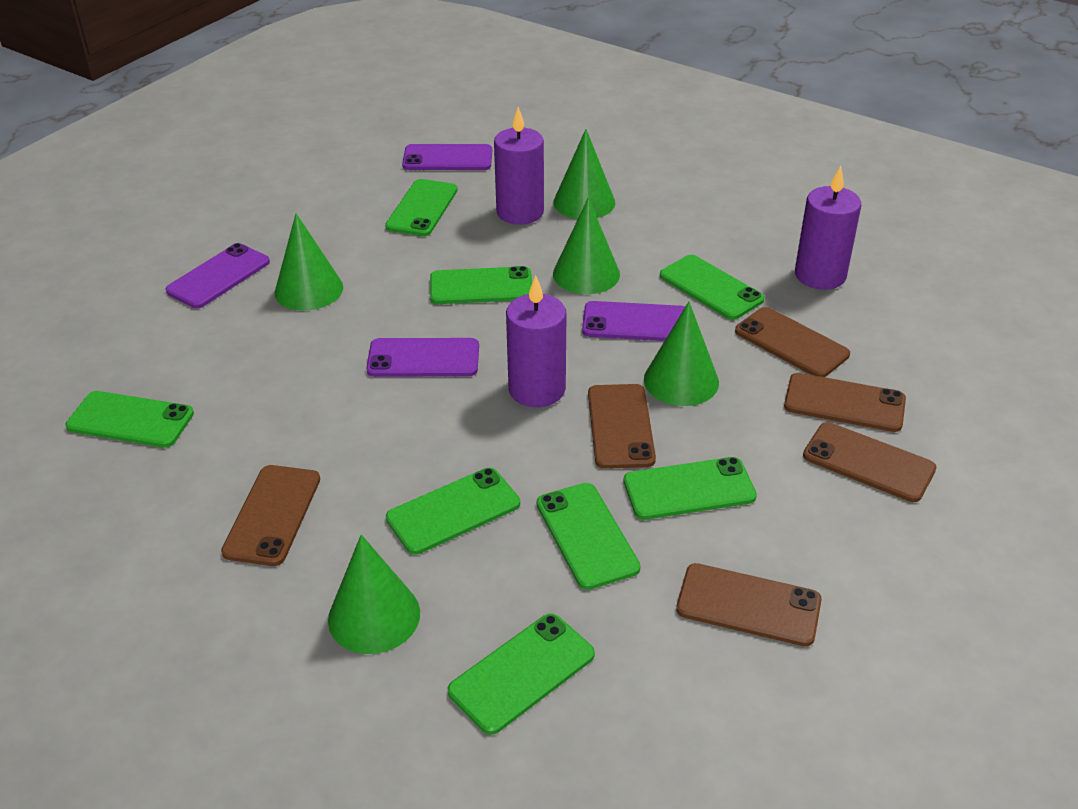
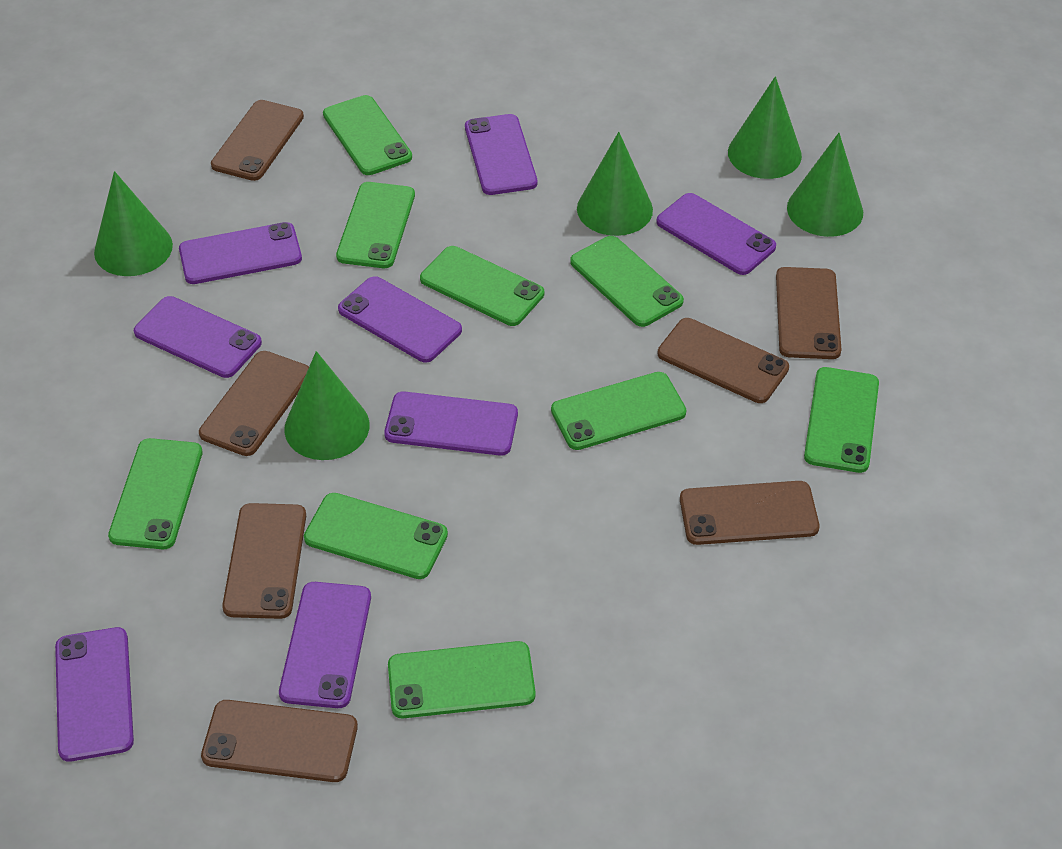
brown phone: 6 -> 7
green phone: 8 -> 9
purple candle: 3 -> 0
purple phone: 4 -> 8

